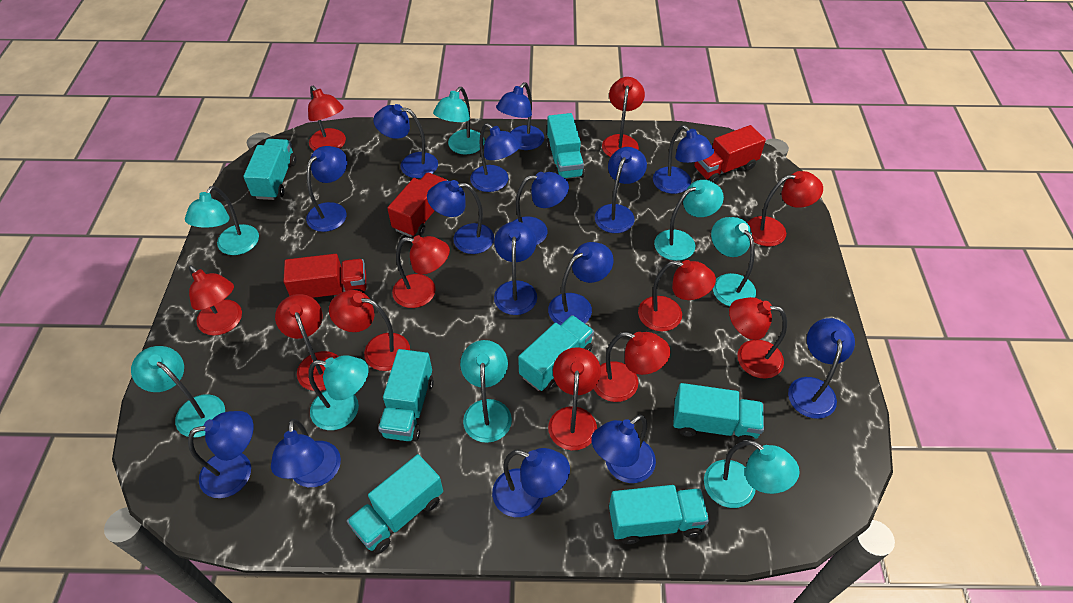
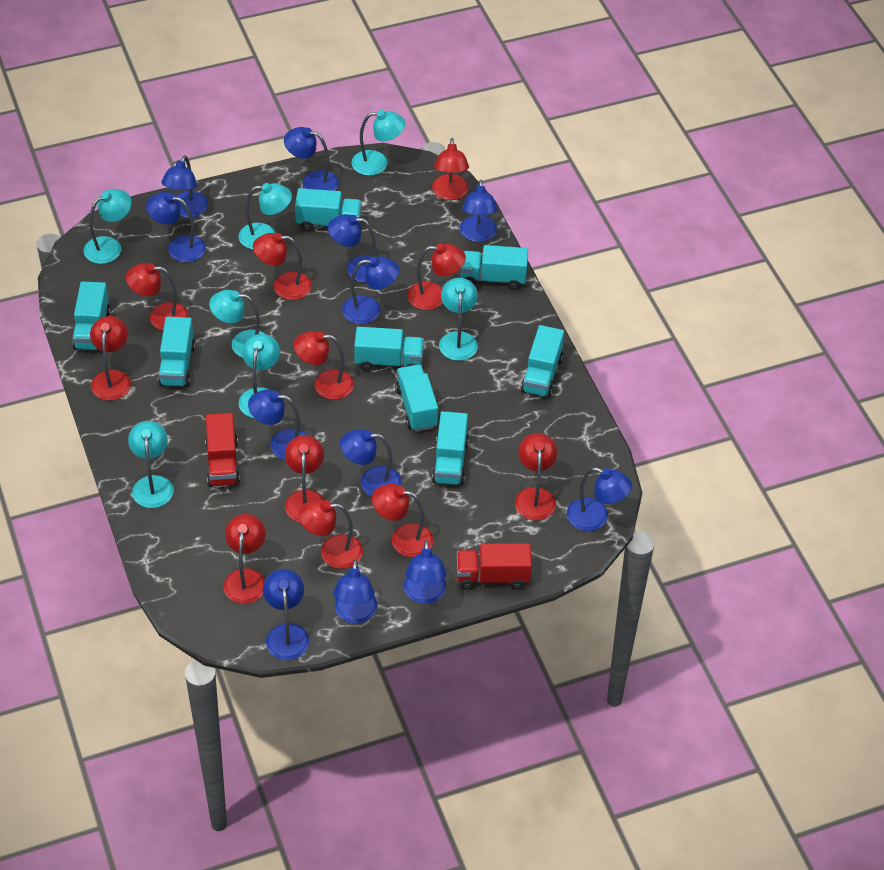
blue lamp: 15 -> 12
red truck: 3 -> 2
turquoise lamp: 8 -> 7
turquoise truck: 7 -> 8

